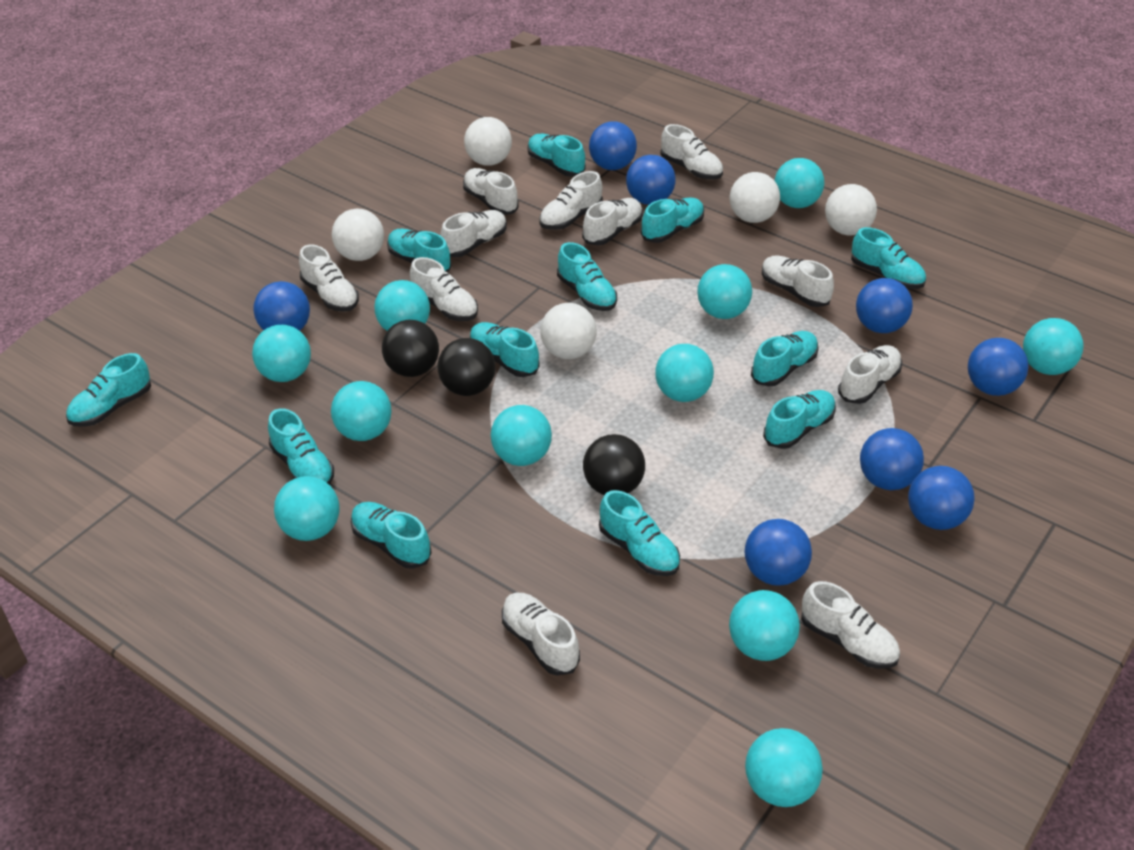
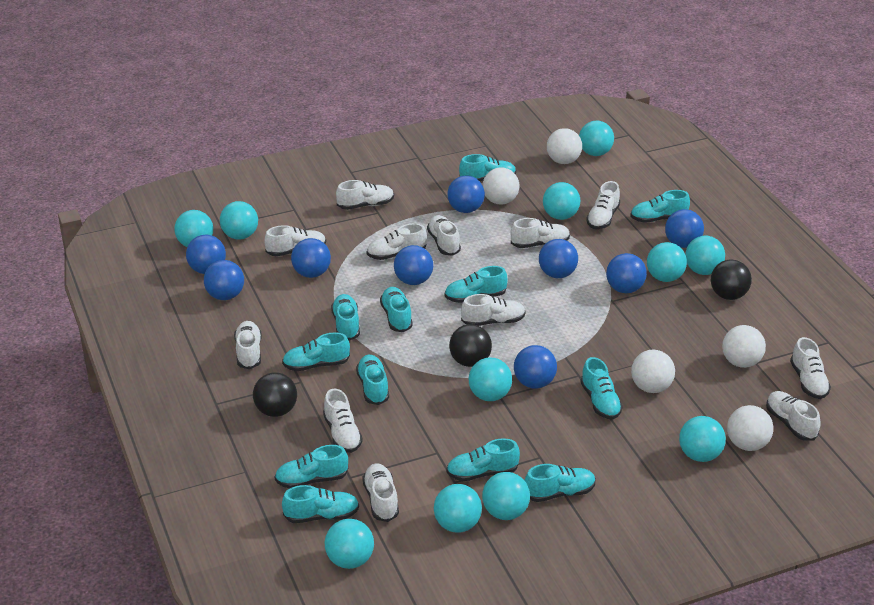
blue ball: 8 -> 9
white shoe: 11 -> 12

